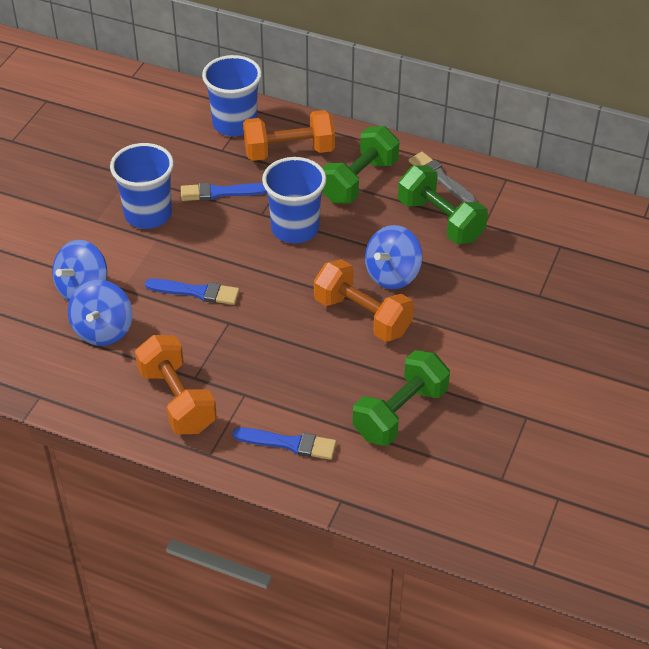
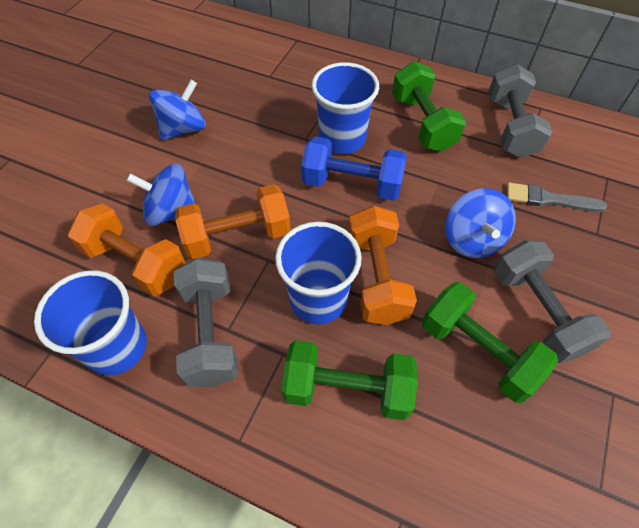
blue brush: 3 -> 0
blue dumbbell: 0 -> 1
grey dumbbell: 0 -> 3

